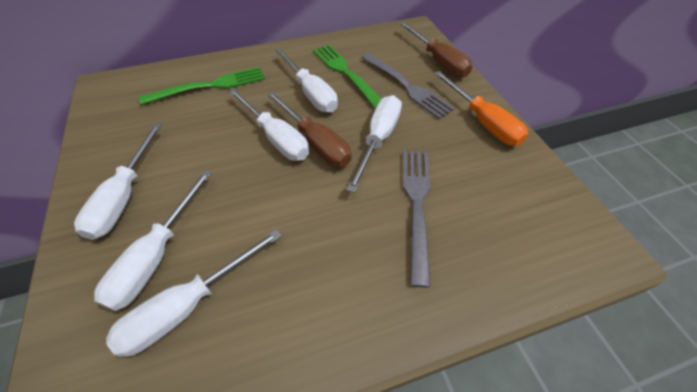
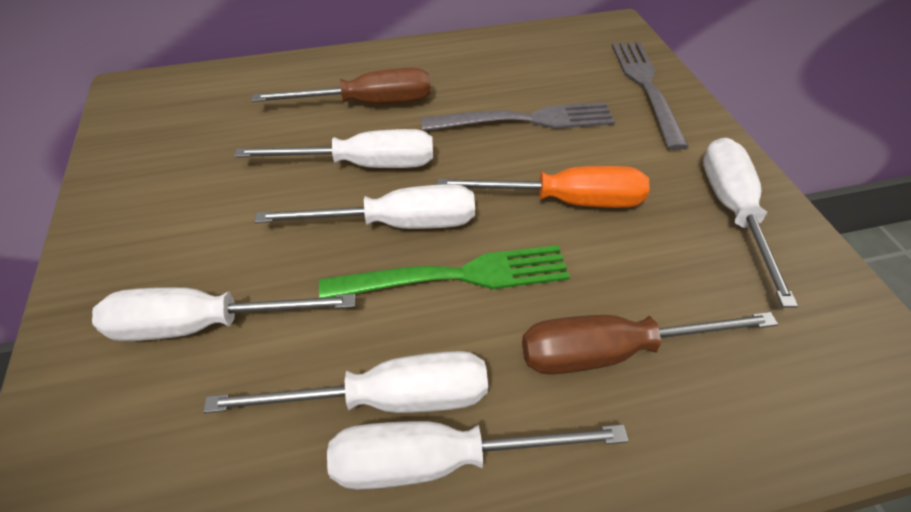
green fork: 2 -> 1

